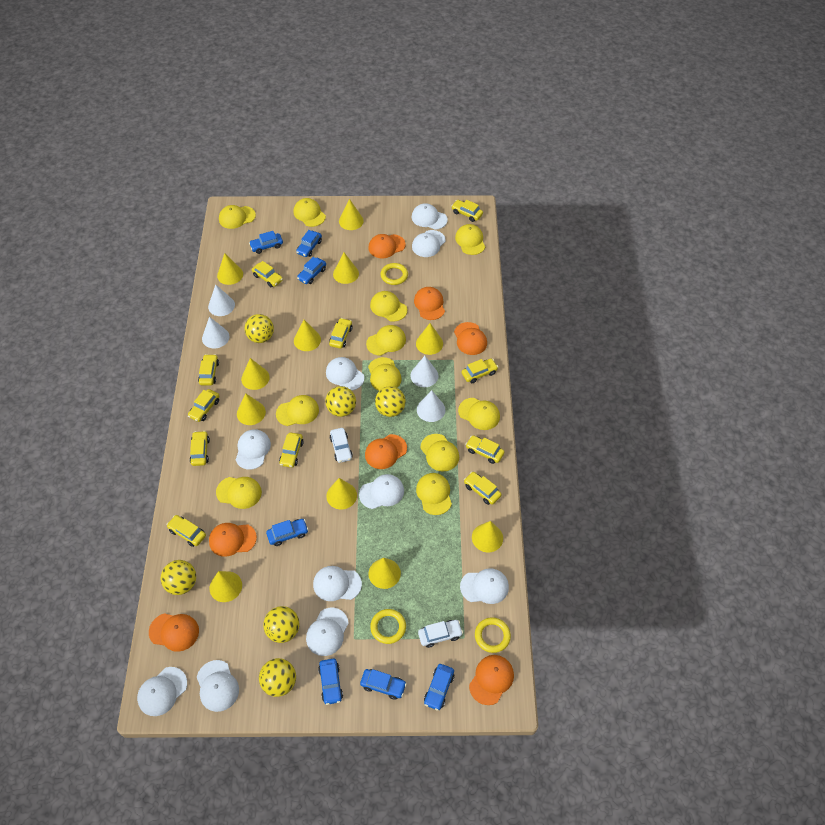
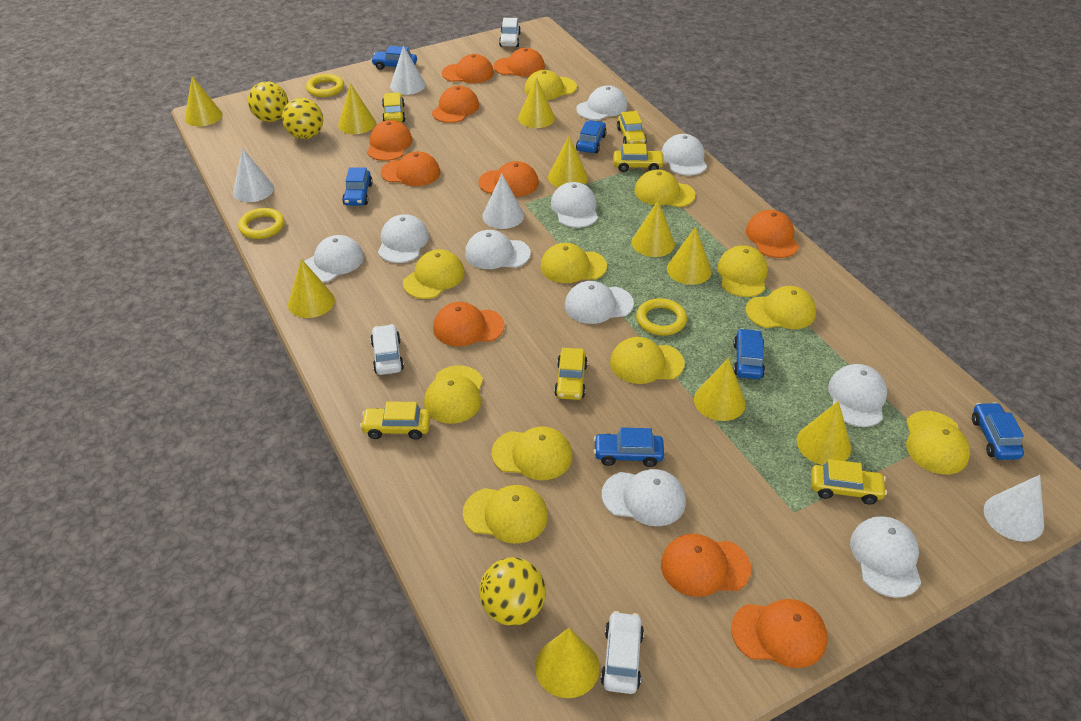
blue car: 7 -> 6
orange cap: 7 -> 10
white car: 2 -> 3
yellow ball: 6 -> 3
yellow car: 11 -> 6
yellow cone: 11 -> 10

